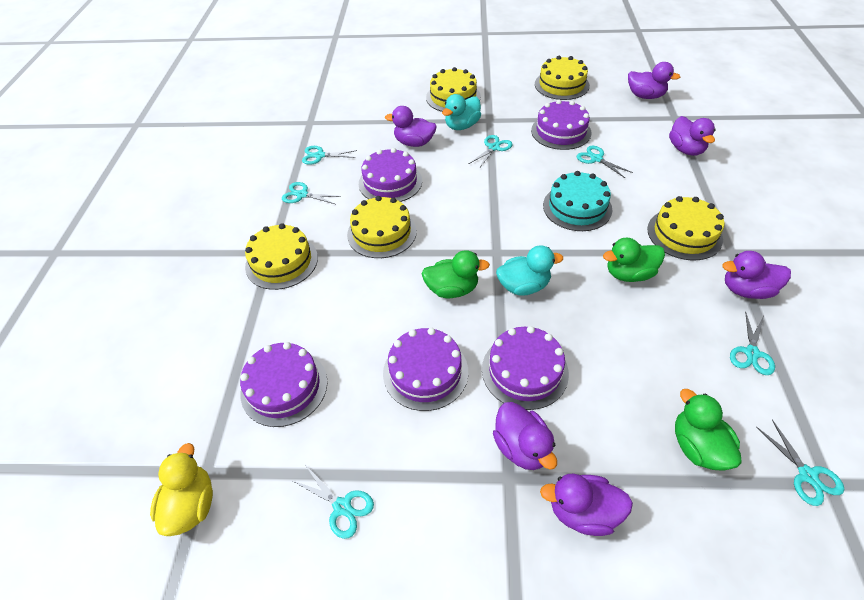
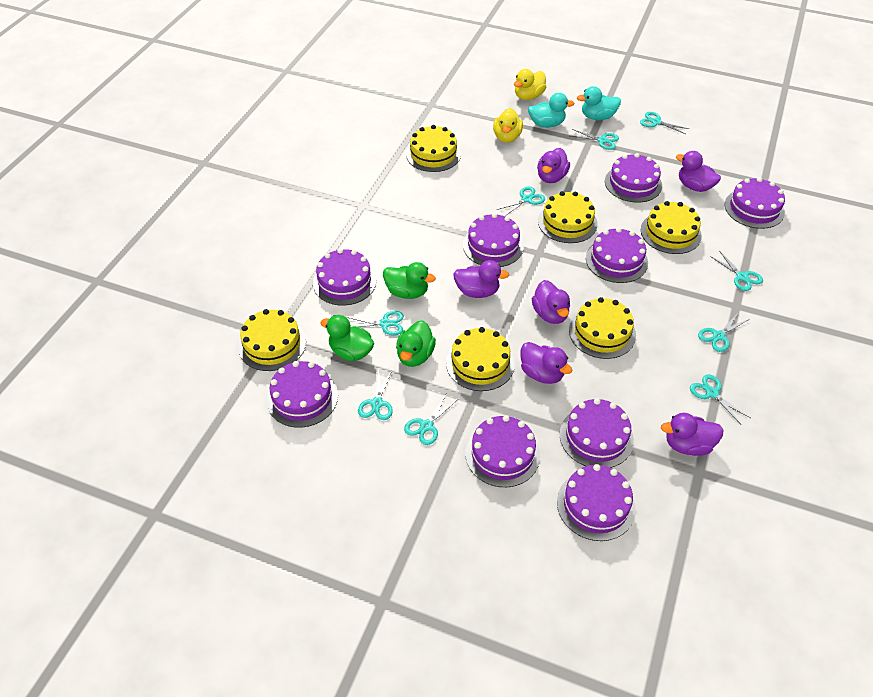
purple cake: 5 -> 9
turquoise cake: 1 -> 0
turquoise scissors: 7 -> 9
yellow cake: 5 -> 6
yellow duck: 1 -> 2

